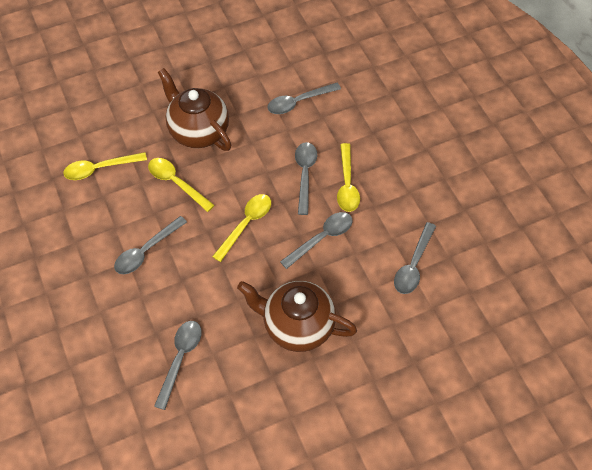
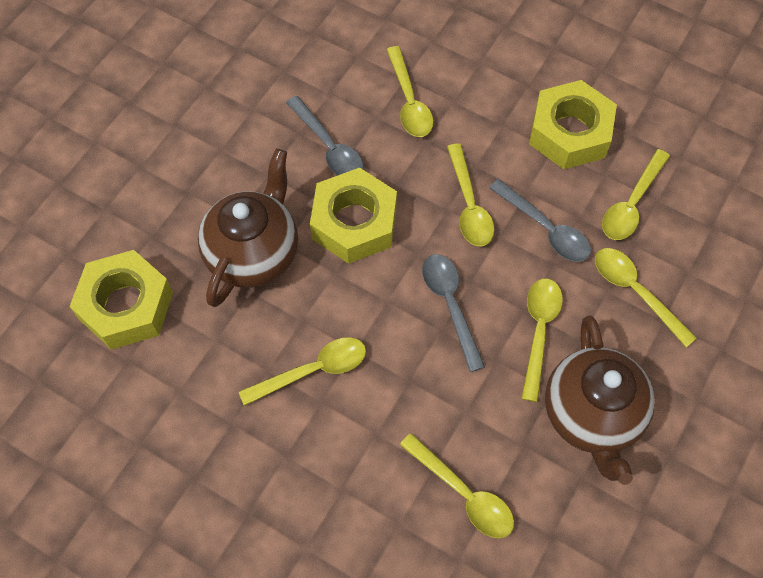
grey spoon: 6 -> 3
yellow nut: 0 -> 3
yellow spoon: 4 -> 7

